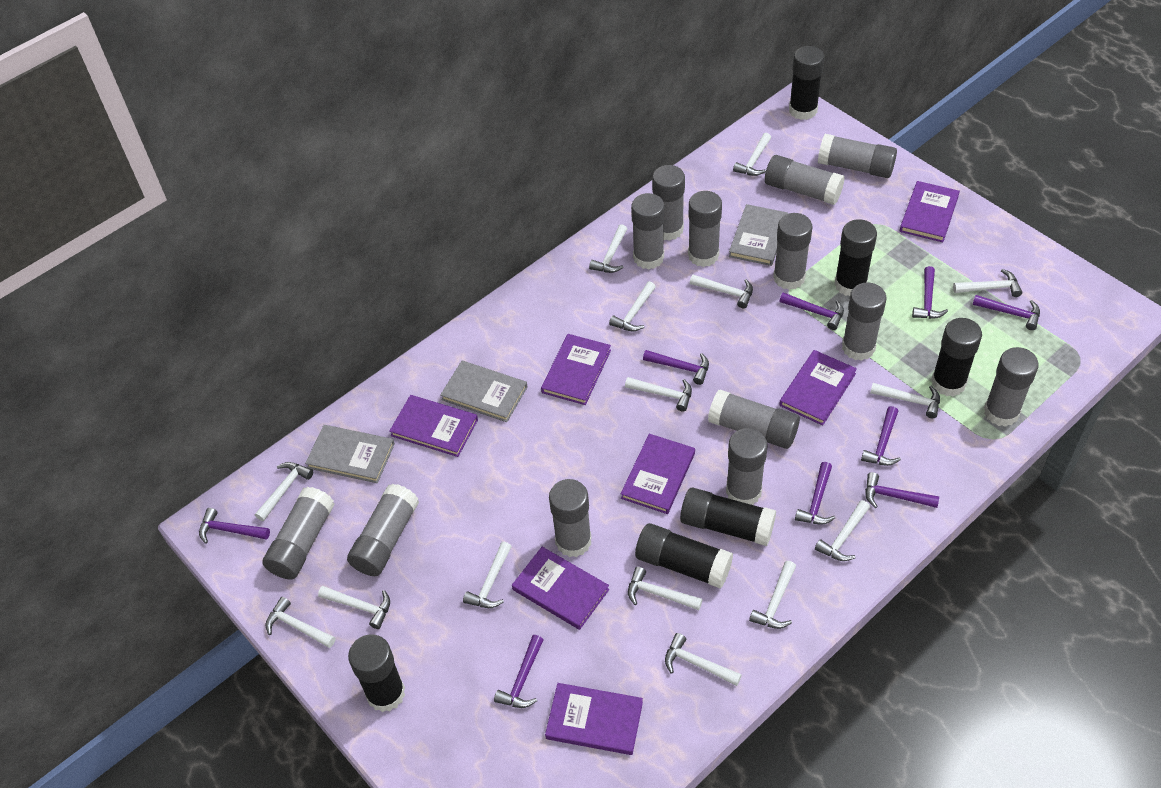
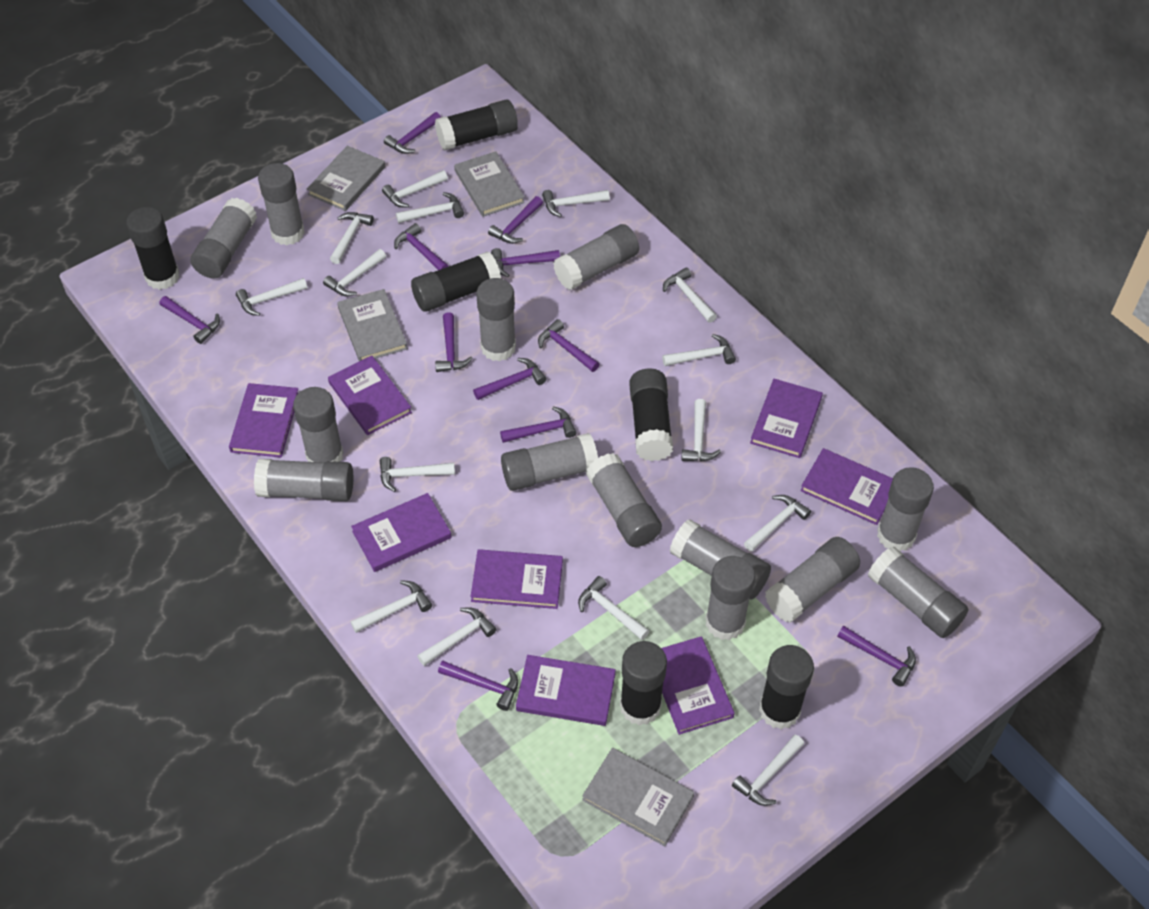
grey book: 3 -> 4
purple book: 7 -> 8
purple hammer: 9 -> 11

